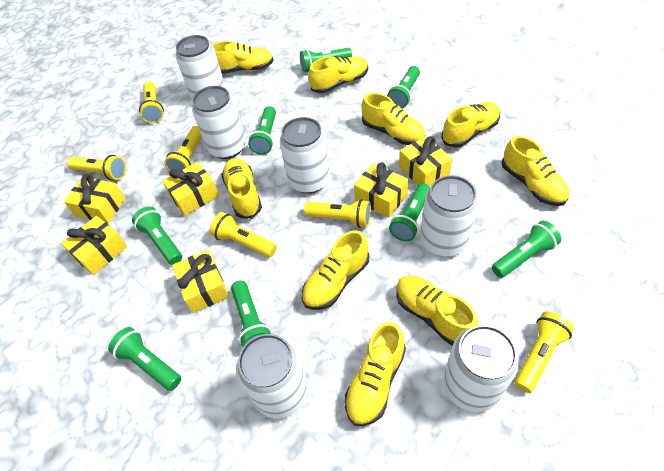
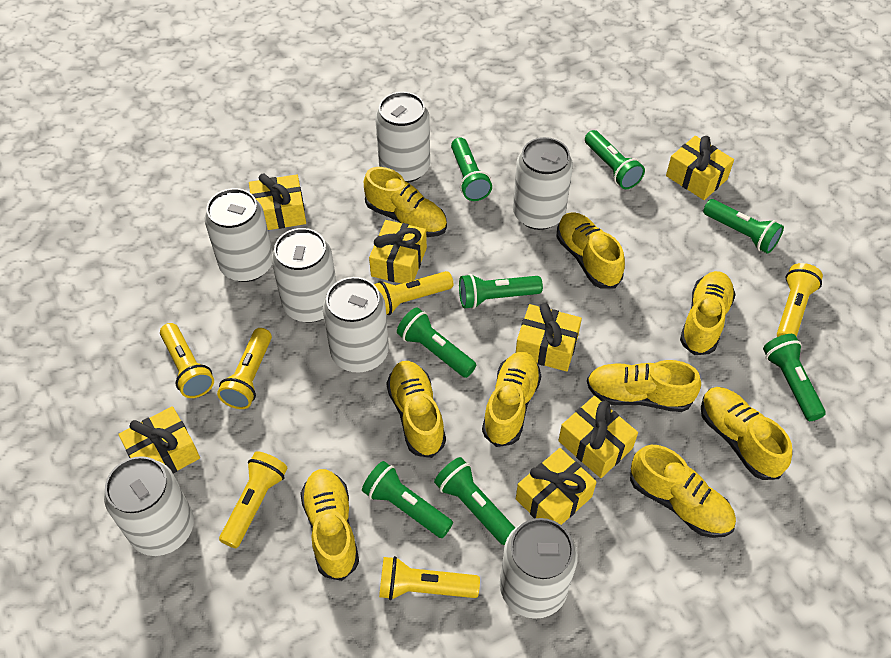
white can: 6 -> 7
yellow gift: 6 -> 7

